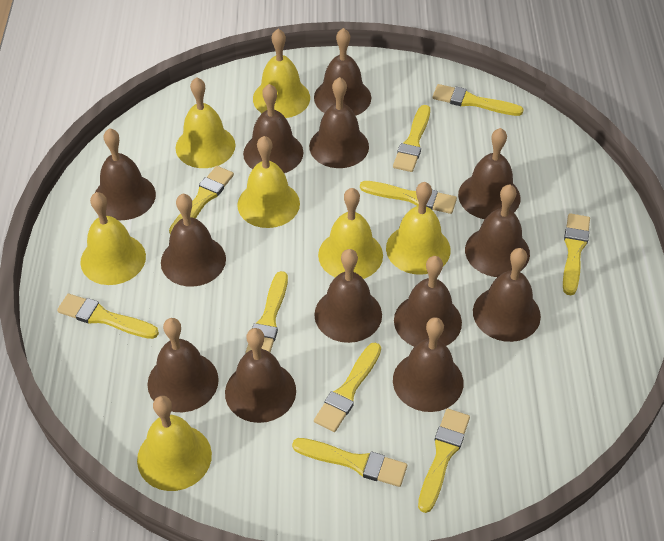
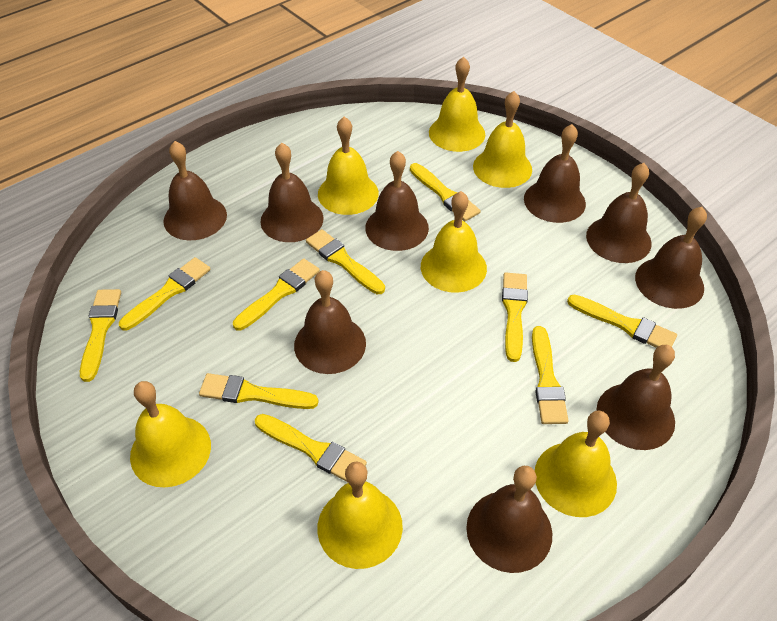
brown bell: 13 -> 9

